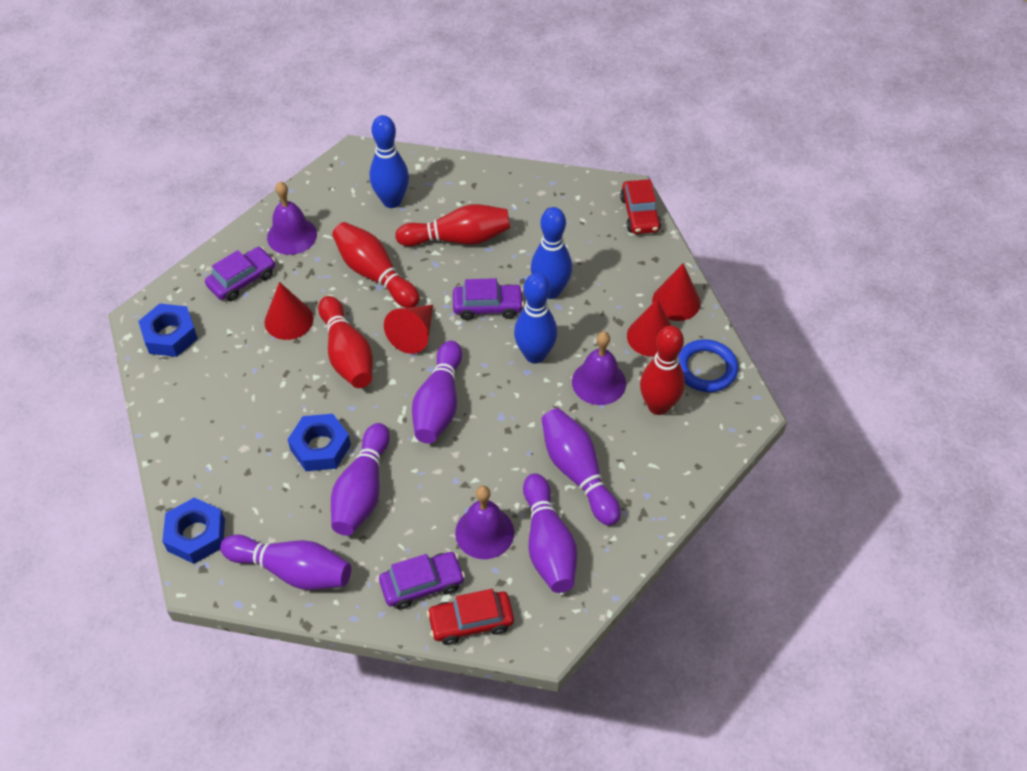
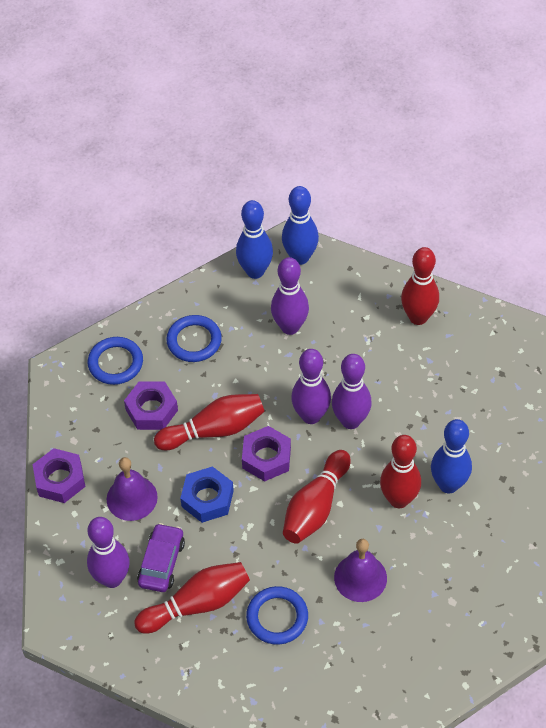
blue nut: 3 -> 1
blue ring: 1 -> 3
purple bell: 3 -> 2
purple bowling pin: 5 -> 4
purple car: 3 -> 1
purple nut: 0 -> 3
red bowling pin: 4 -> 5
red car: 2 -> 0
red cone: 4 -> 0

